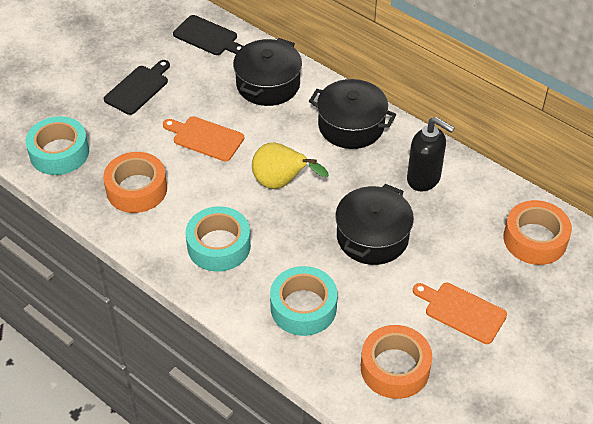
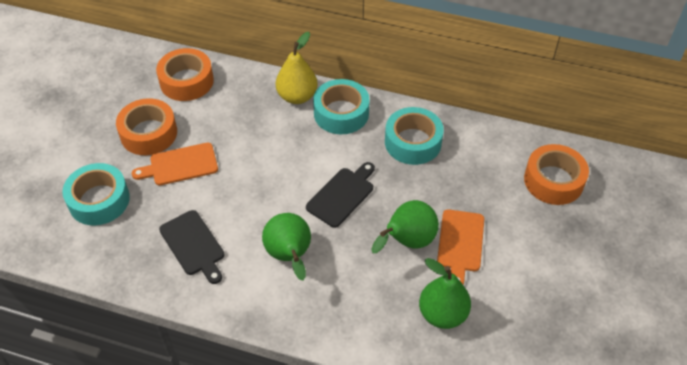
black pot: 3 -> 0
black soap dispenser: 1 -> 0
green pear: 0 -> 3

